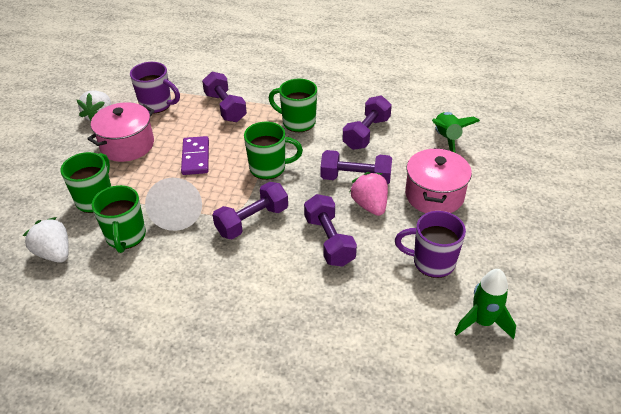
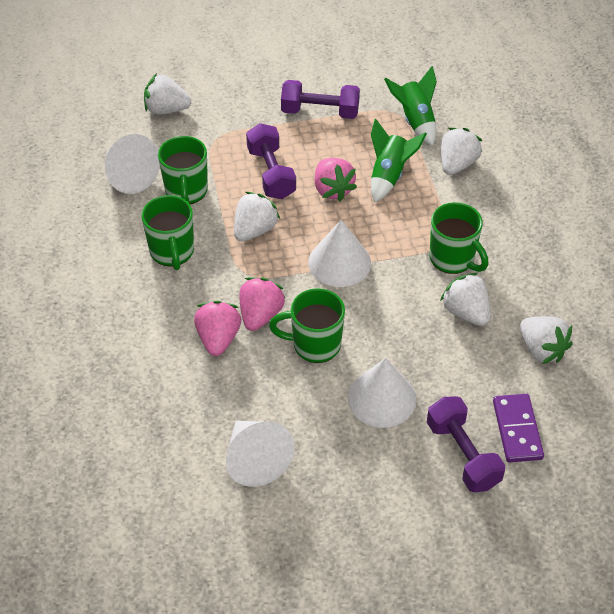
pink pot: 2 -> 0
pink strawberry: 1 -> 3
purple dumbbell: 5 -> 3
purple mug: 2 -> 0
white cone: 1 -> 4
white strawberry: 2 -> 5

